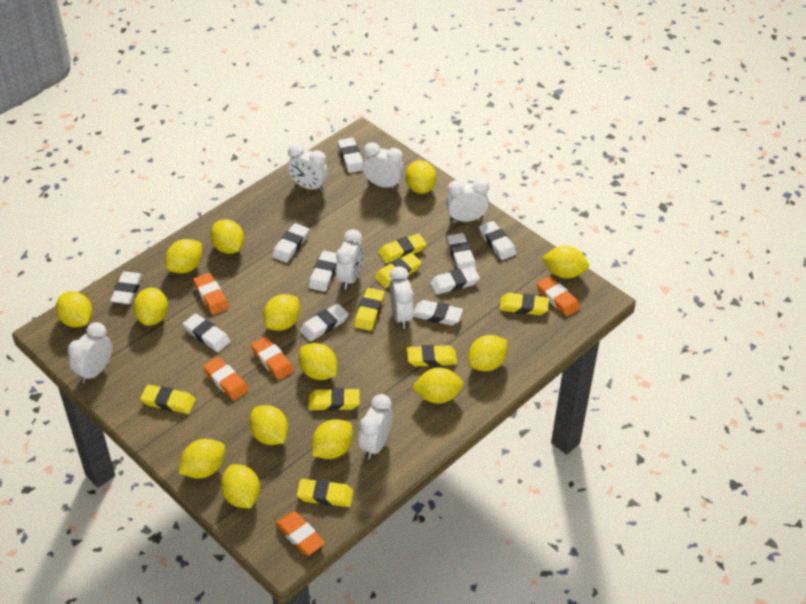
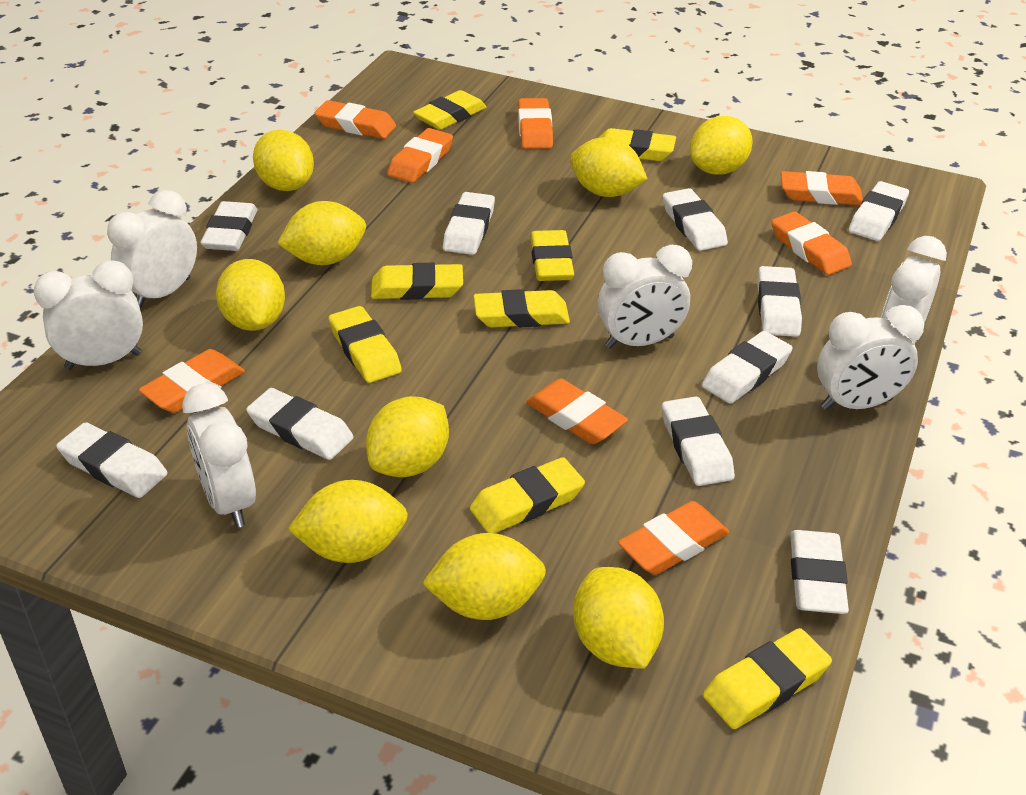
orange eraser: 5 -> 8
white clock: 7 -> 6
yellow lemon: 14 -> 9

